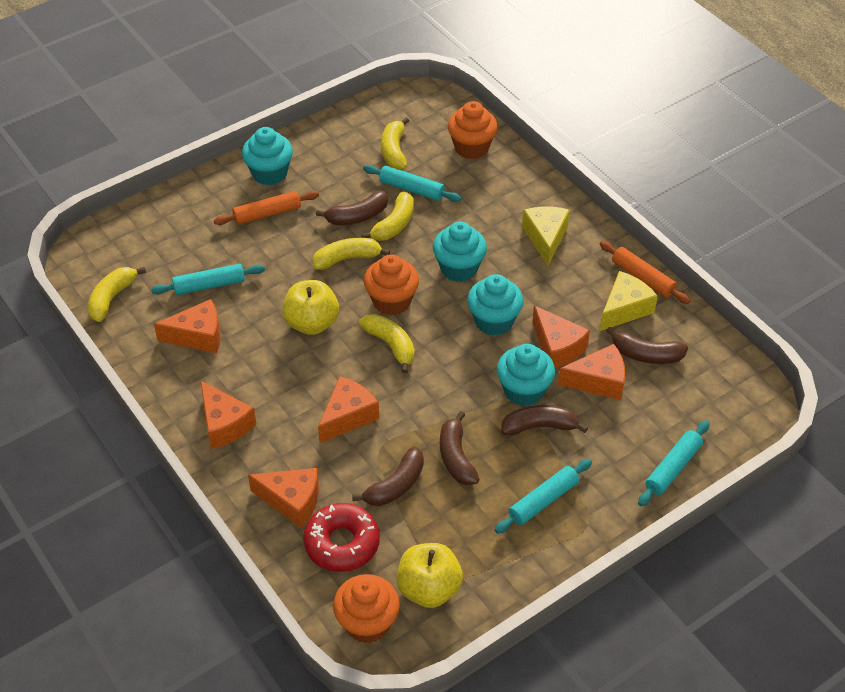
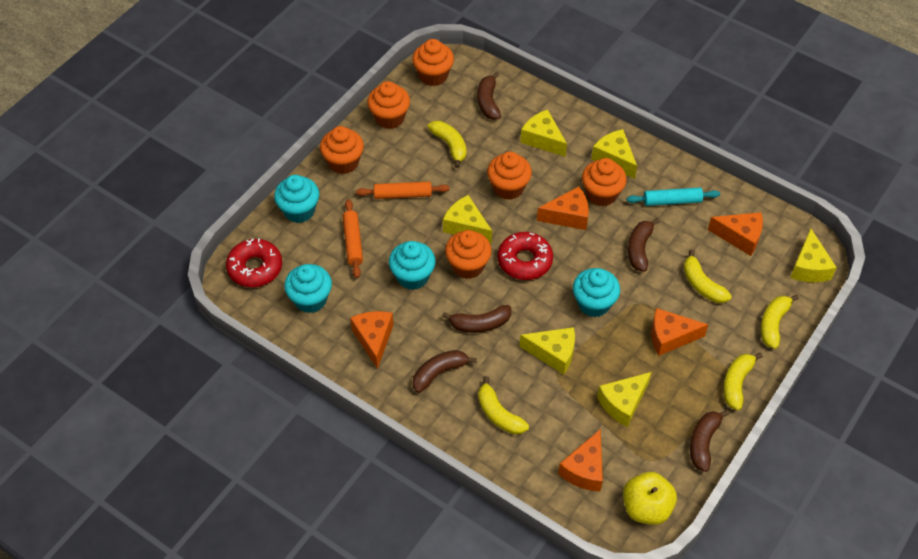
orange cheese: 6 -> 5
orange cupcake: 3 -> 6
red donut: 1 -> 2
turquoise rolling pin: 4 -> 1
yellow apple: 2 -> 1
yellow cheese: 2 -> 6

